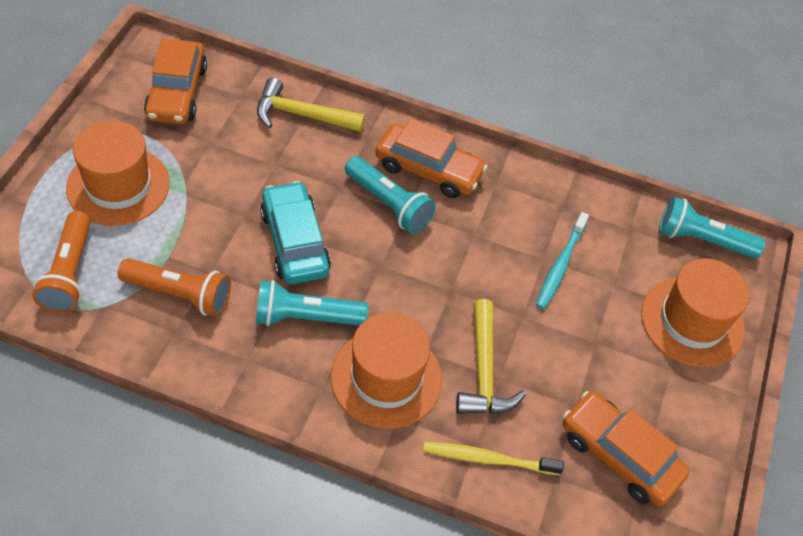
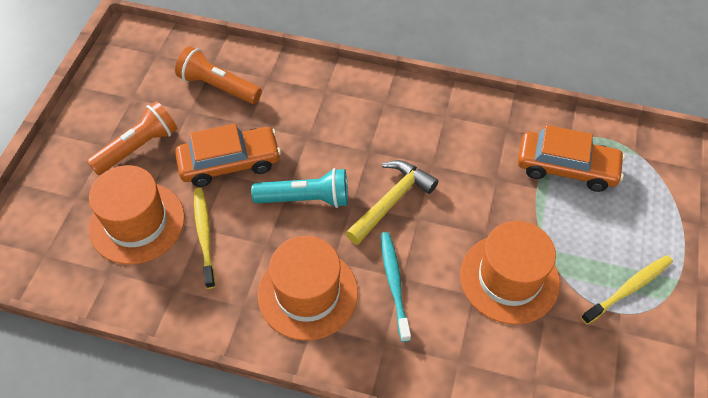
orange car: 3 -> 2
turquoise car: 1 -> 0
turquoise flashlight: 3 -> 1
yellow hammer: 2 -> 1
yellow toothbrush: 1 -> 2

